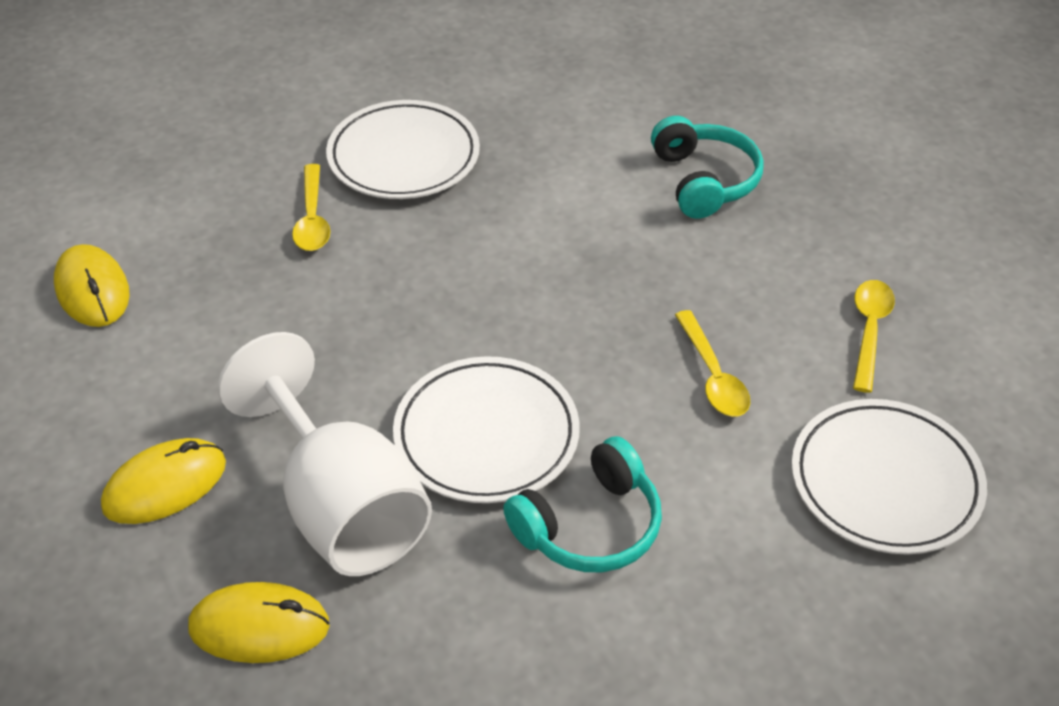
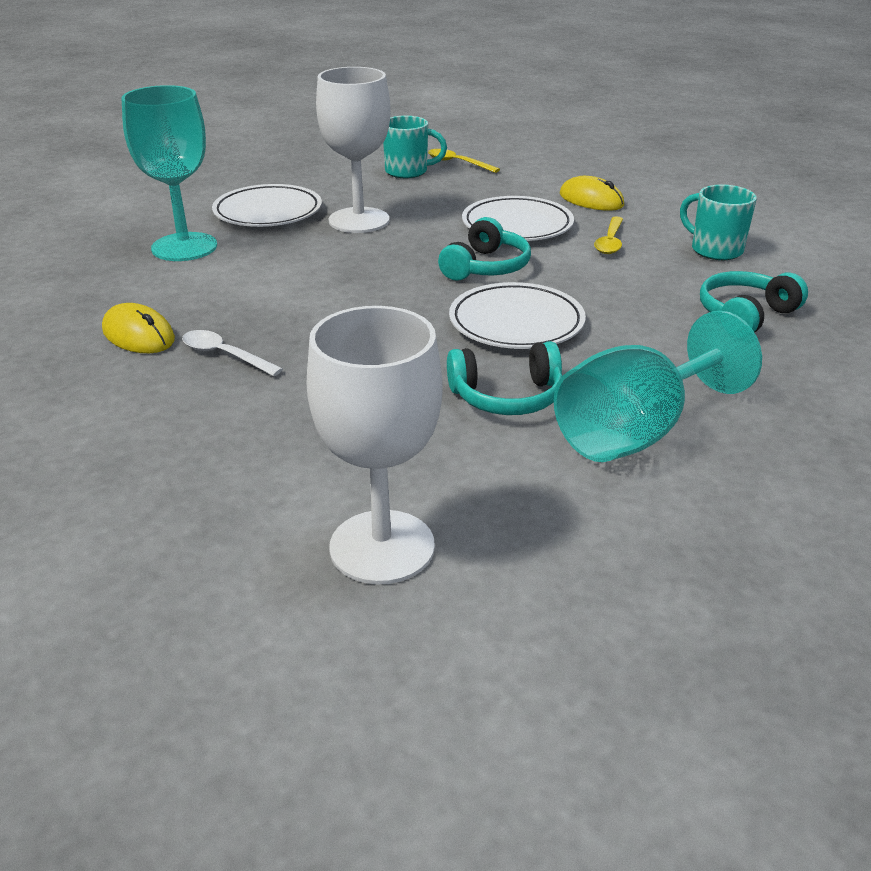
turquoise goblet: 0 -> 2
turquoise headphones: 2 -> 3
turquoise mug: 0 -> 2
white goblet: 1 -> 2
white spoon: 0 -> 1
yellow mouse: 3 -> 2
yellow spoon: 3 -> 2

